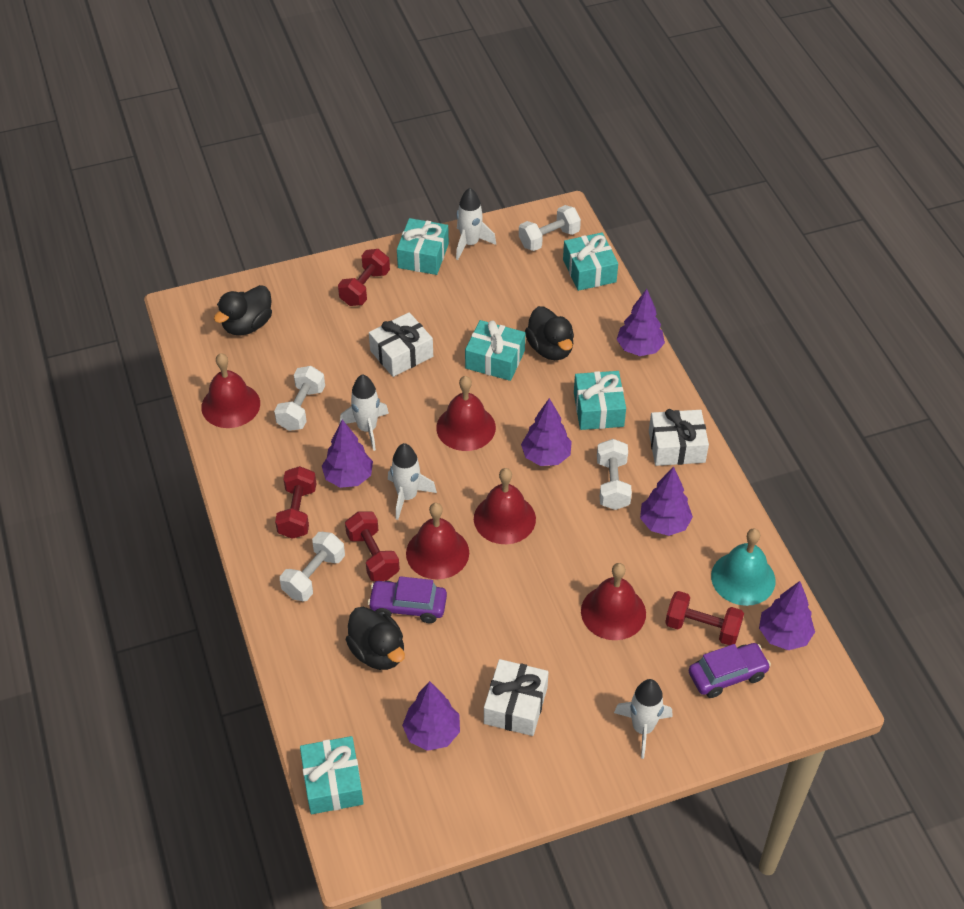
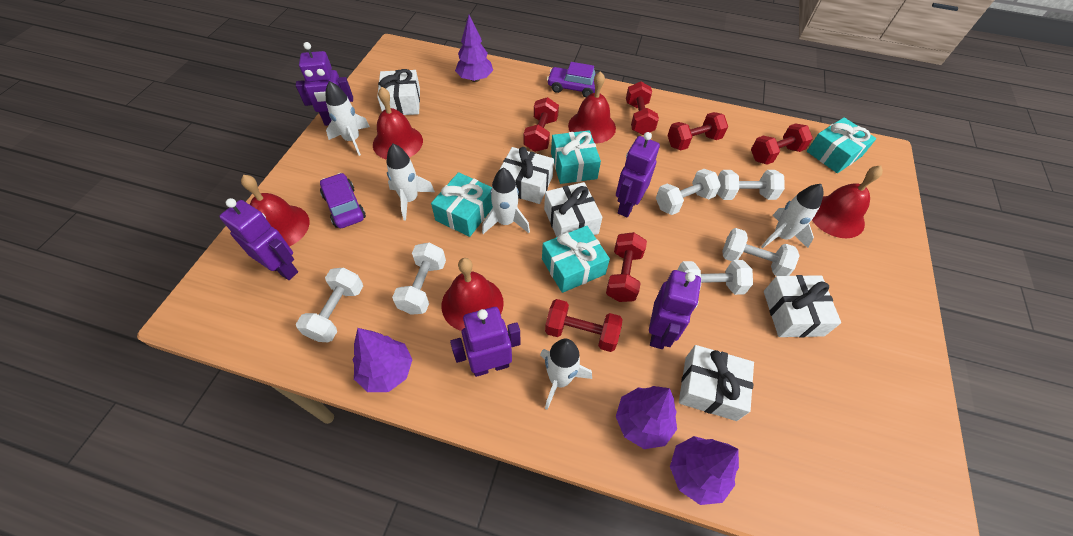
black duck: 3 -> 0
purple robot: 0 -> 5
purple tree: 6 -> 4
red dumbbell: 4 -> 6
turquoise bell: 1 -> 0
turquoise gift: 5 -> 4
white dumbbell: 4 -> 6
white gift: 3 -> 5
white rocket: 4 -> 5

